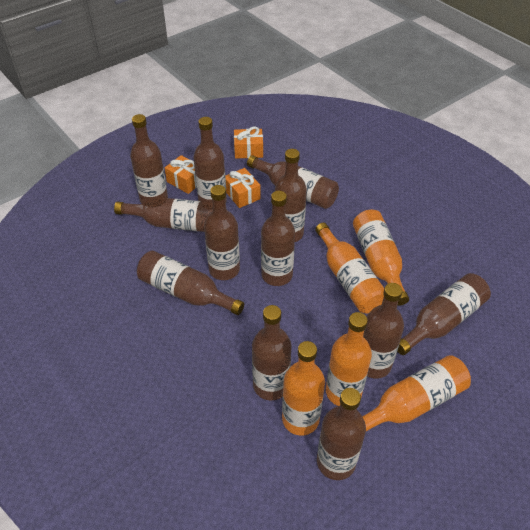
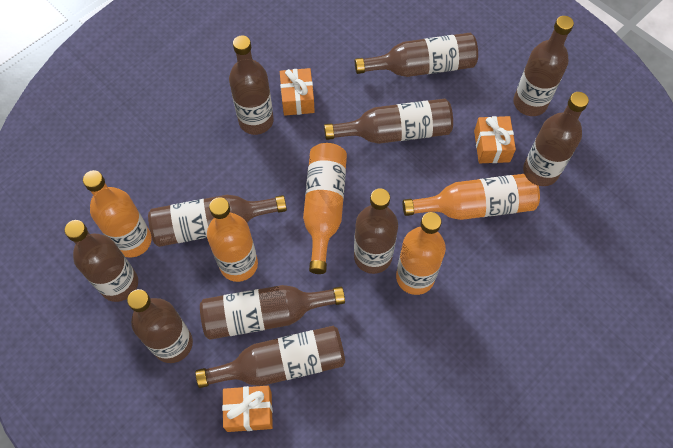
brown bottle: 12 -> 11

